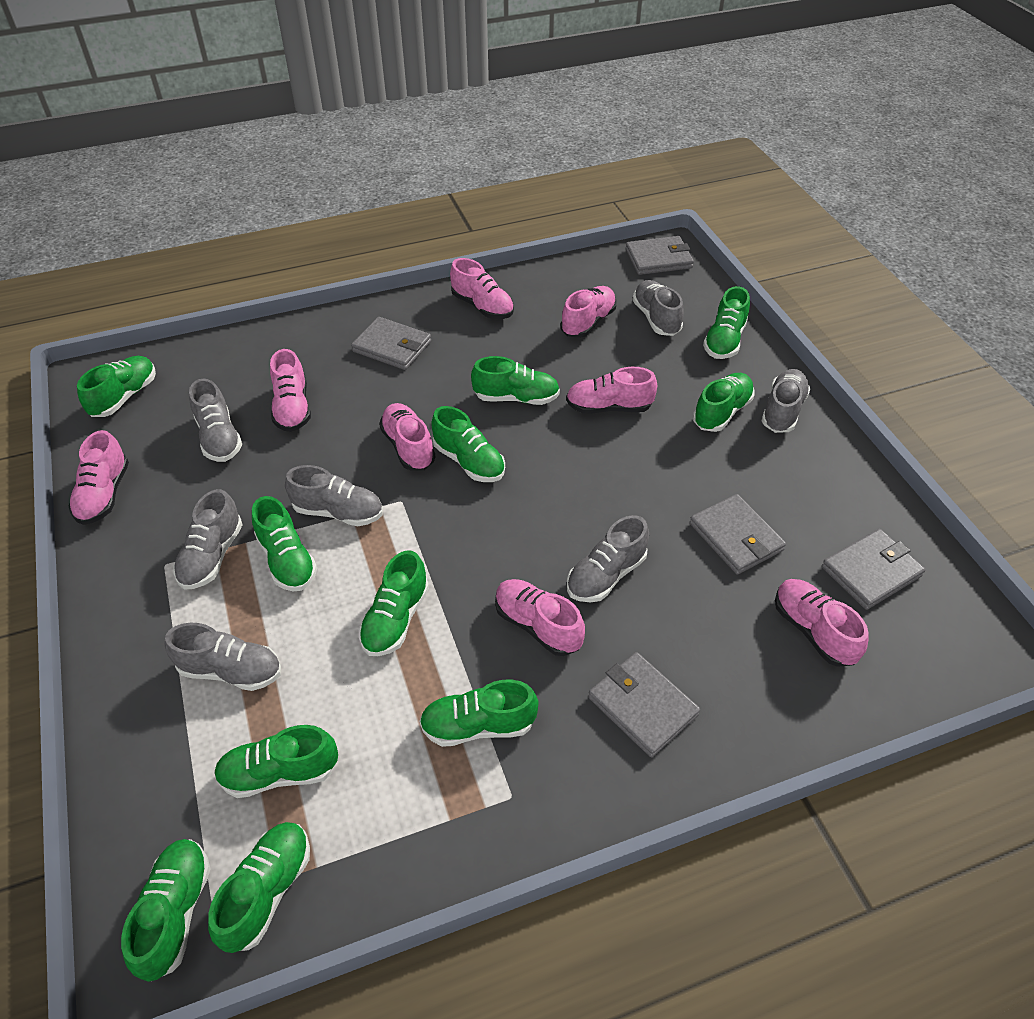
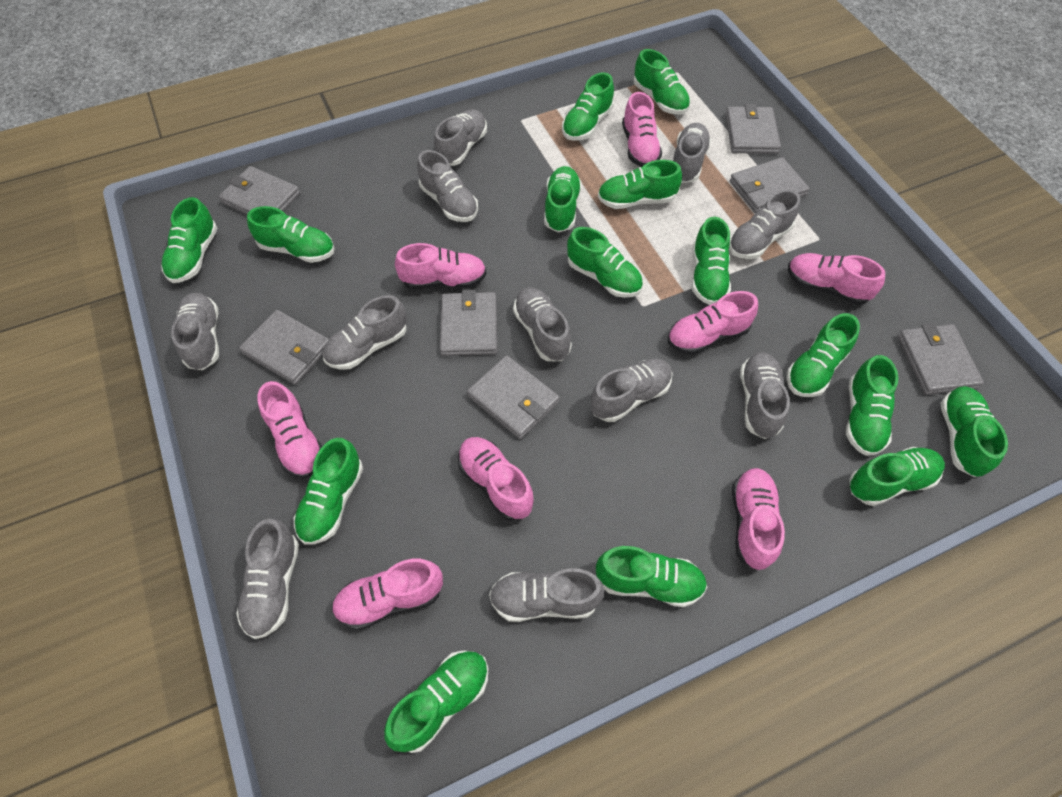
green shoe: 11 -> 15
grey shoe: 7 -> 11
grey wallet: 5 -> 7

